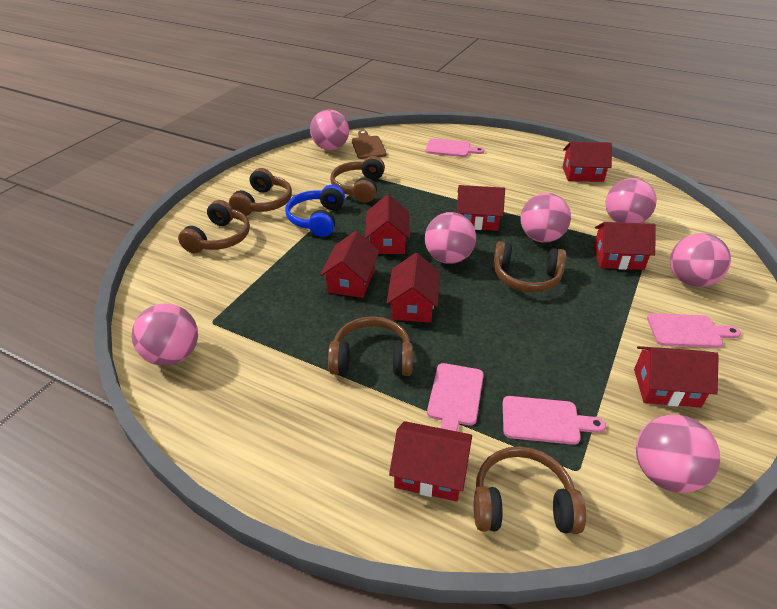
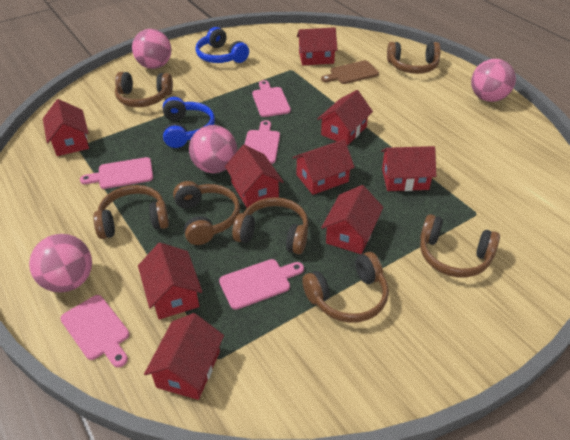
blue headphones: 1 -> 2
brown headphones: 6 -> 7
pink ball: 7 -> 4
pink cutting board: 4 -> 5
red house: 8 -> 9

